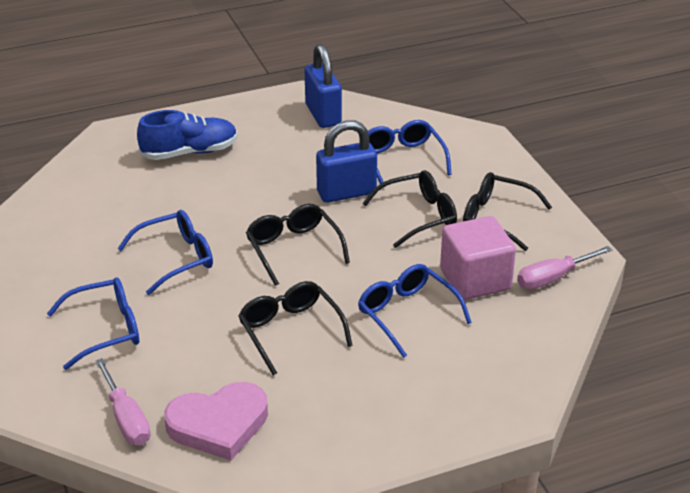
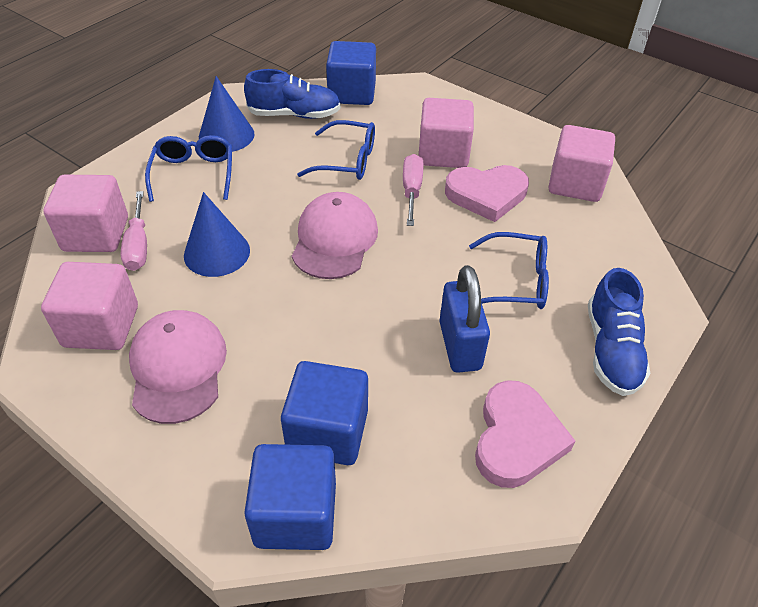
black glasses: 4 -> 0
blue cone: 0 -> 2
blue cube: 0 -> 3
blue glasses: 4 -> 3
blue padlock: 2 -> 1
blue shoe: 1 -> 2
pink cap: 0 -> 2
pink cube: 1 -> 4
pink heart: 1 -> 2

